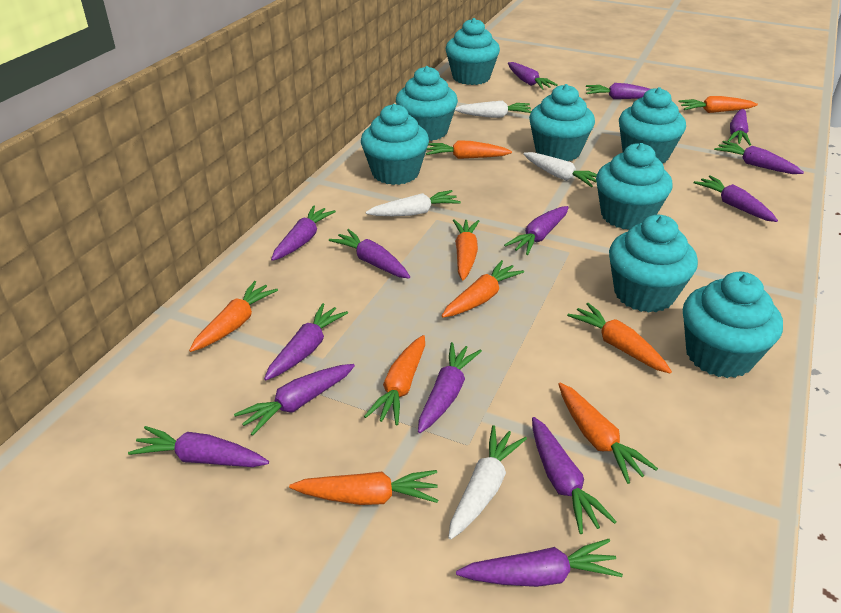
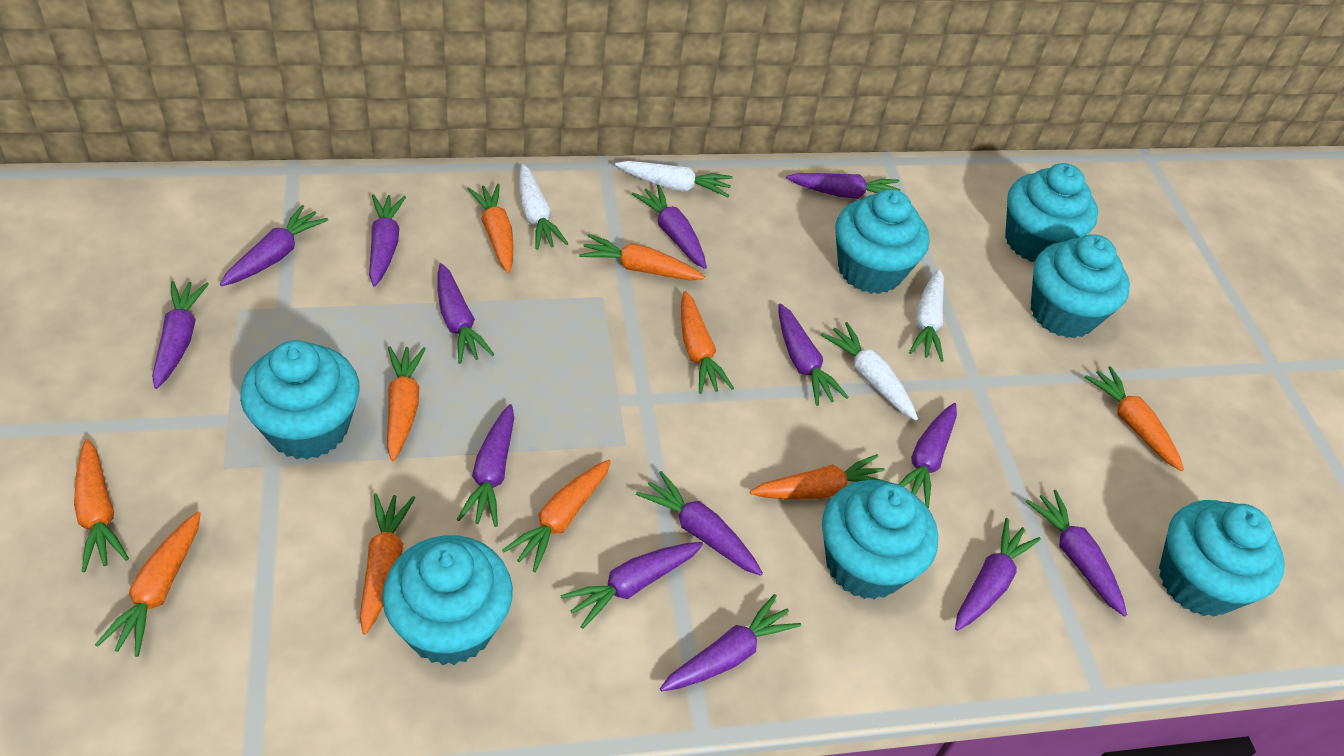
orange carrot: 9 -> 10
turquoise cupcake: 8 -> 7

